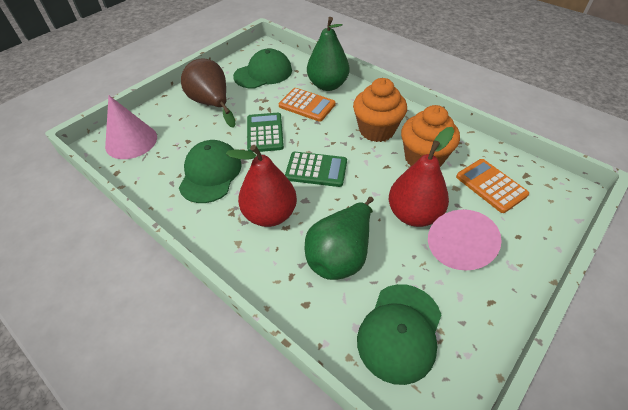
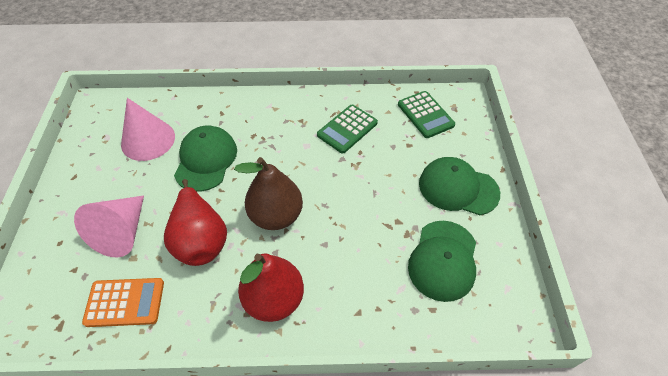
green pear: 2 -> 0
orange calculator: 2 -> 1
orange cupcake: 2 -> 0

